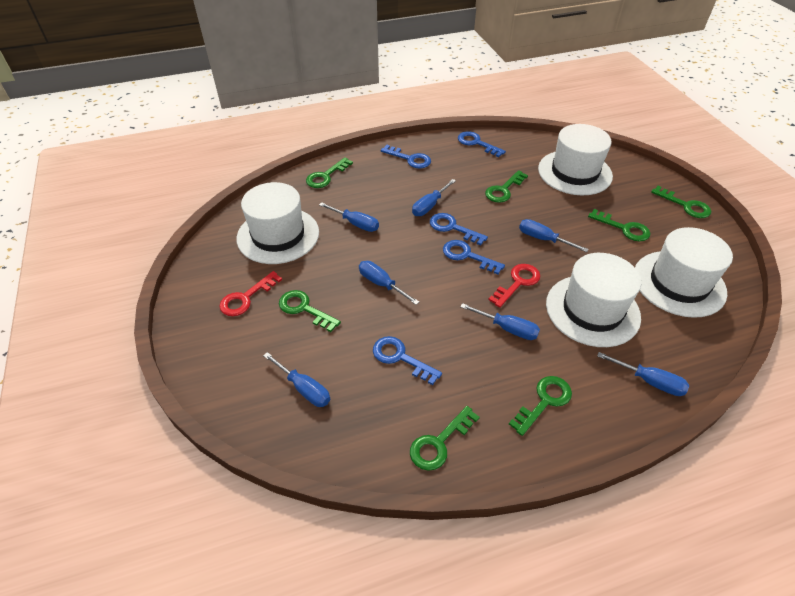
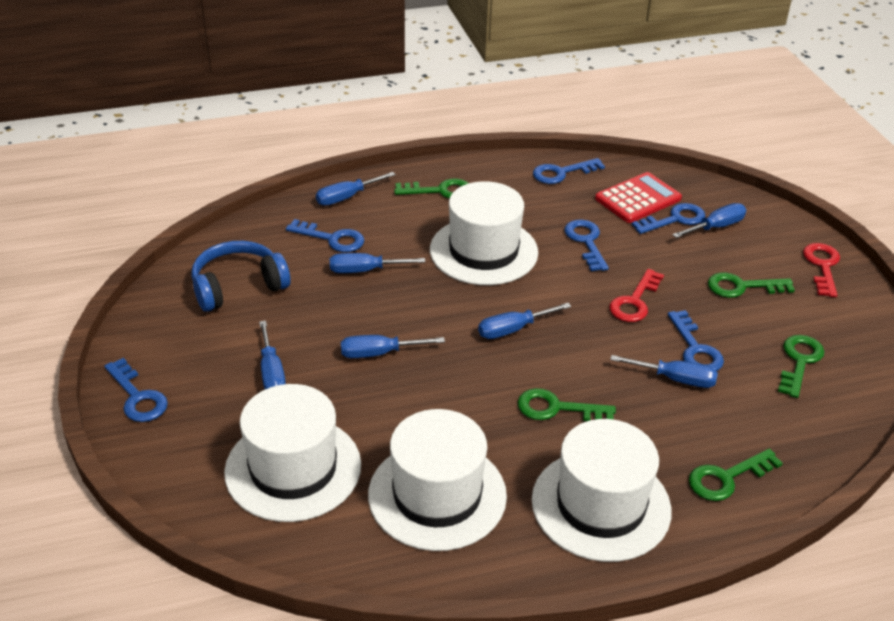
blue headphones: 0 -> 1
blue key: 5 -> 6
green key: 7 -> 5
red calculator: 0 -> 1

